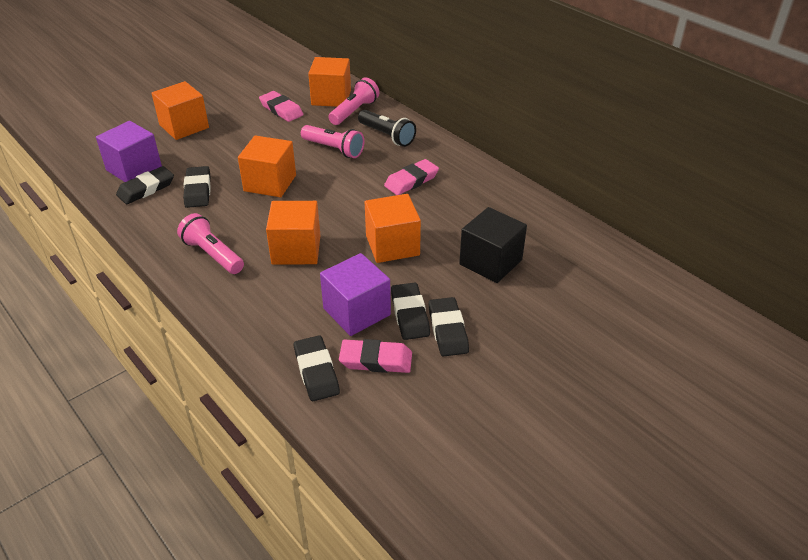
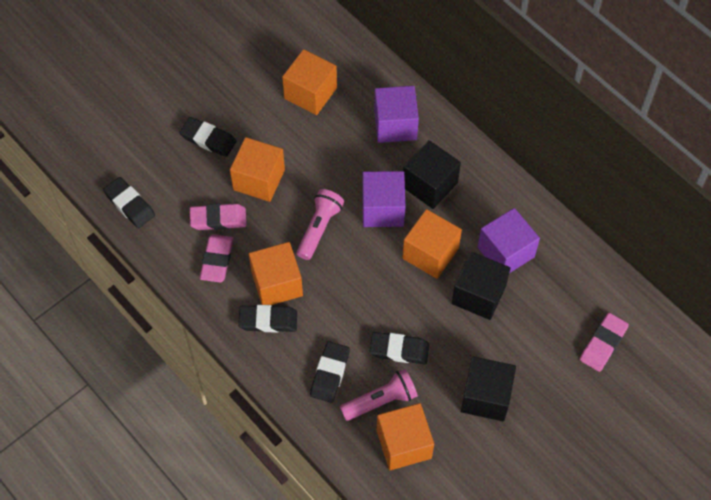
black cube: 1 -> 3
black flashlight: 1 -> 0
pink flashlight: 3 -> 2
purple cube: 2 -> 3

